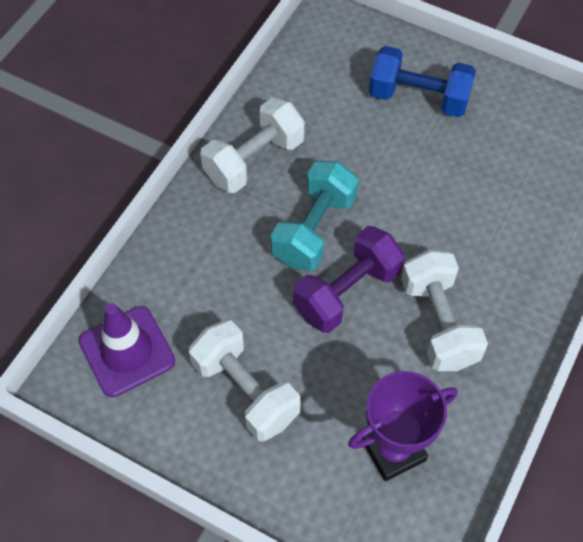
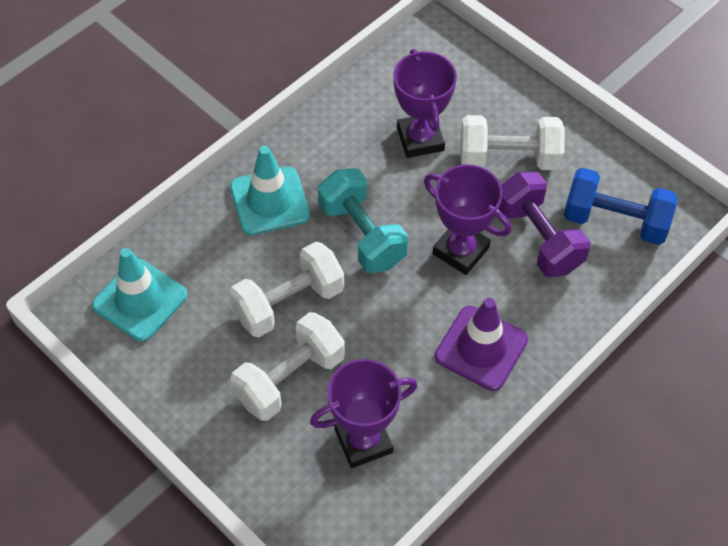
purple trophy: 1 -> 3
turquoise traffic cone: 0 -> 2

